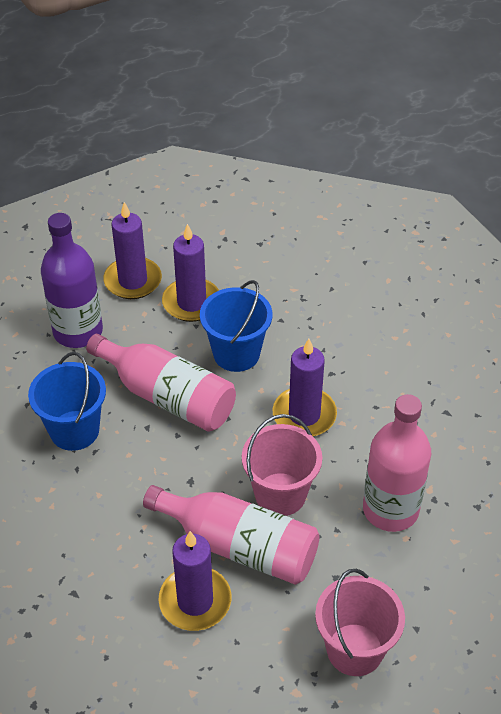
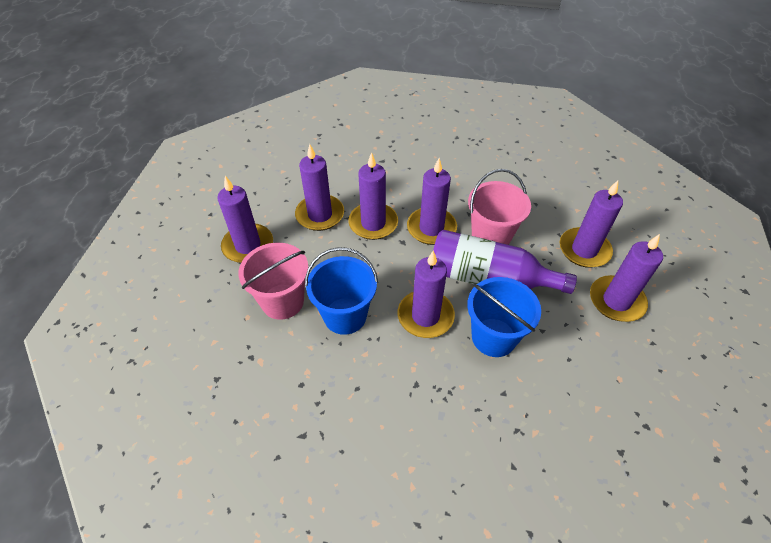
pink bottle: 3 -> 0
purple candle: 4 -> 7

